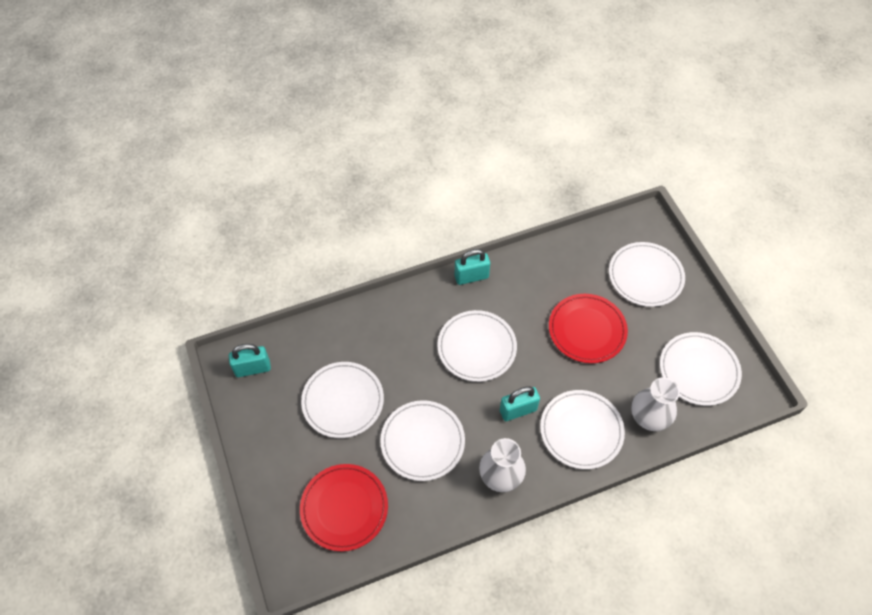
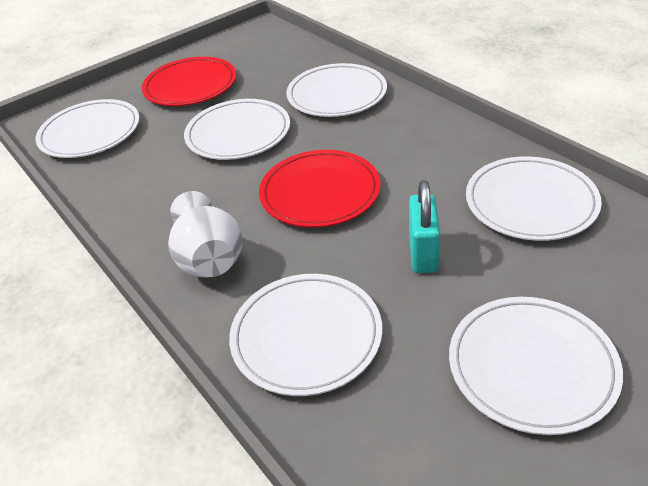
turquoise padlock: 3 -> 1
white vase: 2 -> 1

